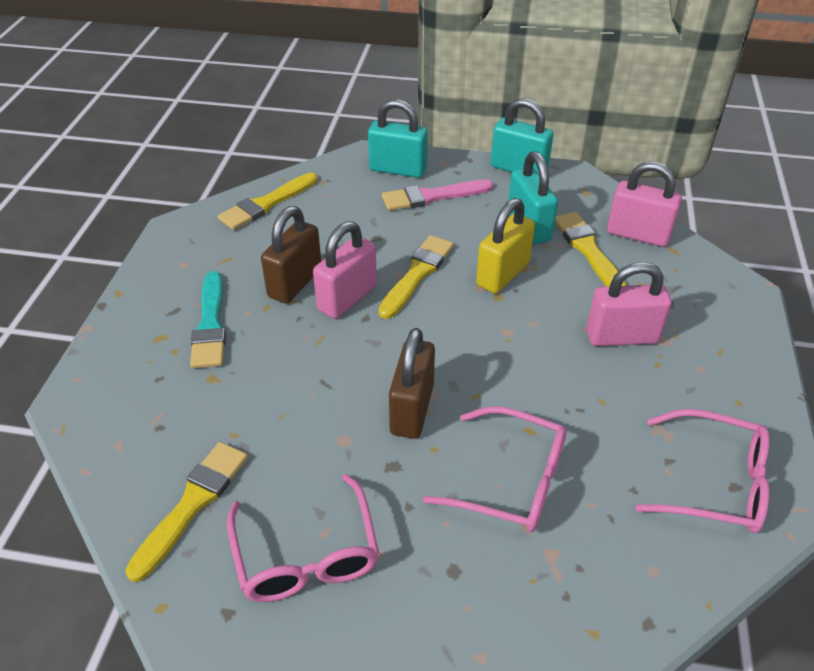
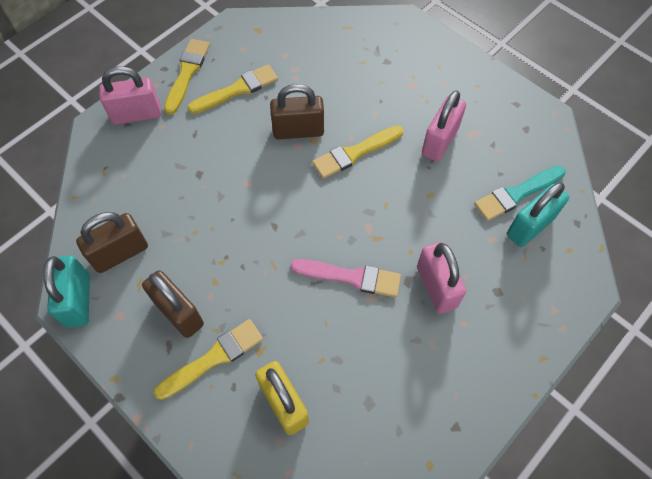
brown padlock: 2 -> 3
pink glasses: 3 -> 0
turquoise padlock: 3 -> 2

